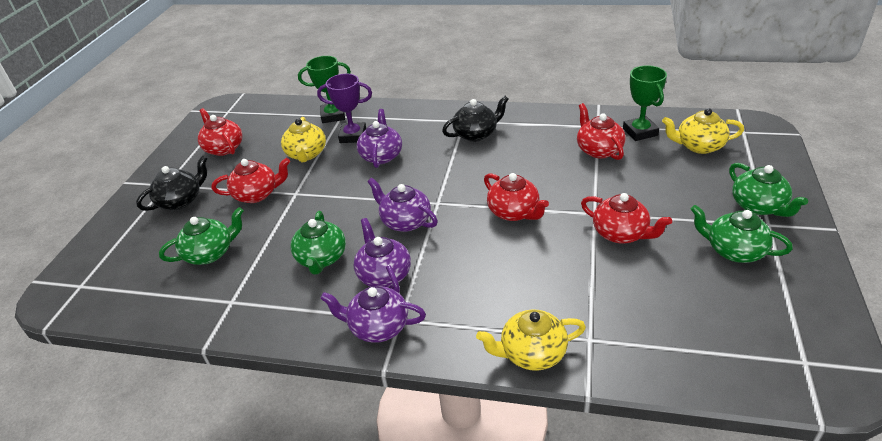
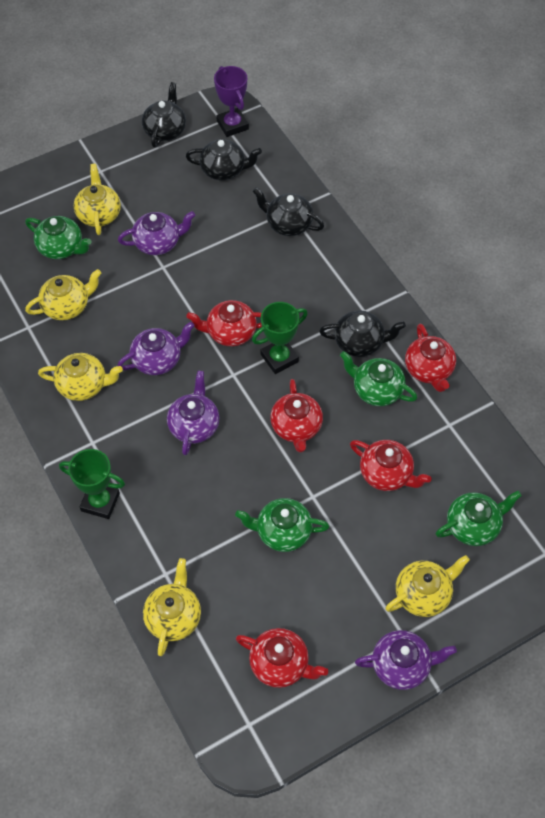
black teapot: 2 -> 4
yellow teapot: 3 -> 5

